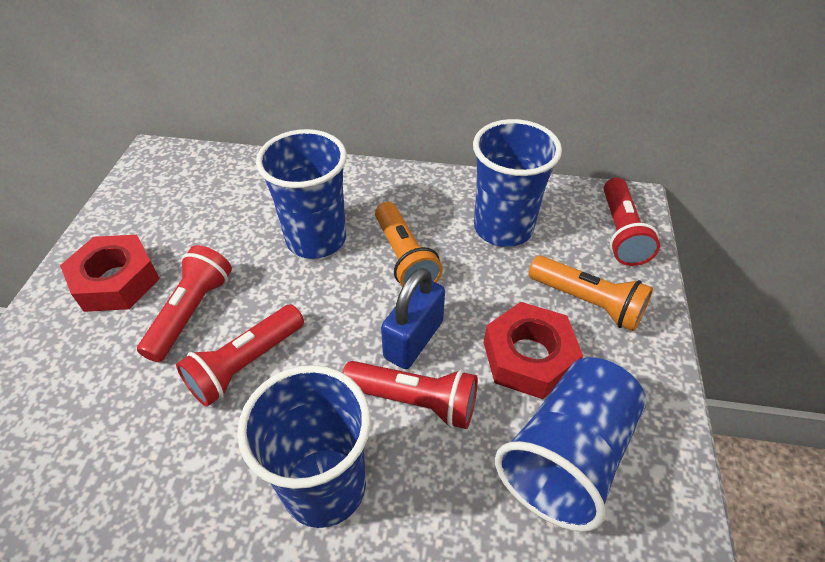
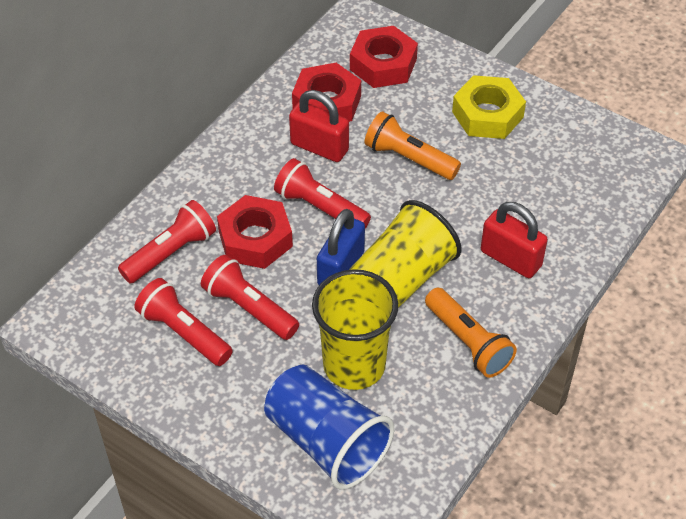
blue cup: 4 -> 1
red nut: 2 -> 3
red padlock: 0 -> 2
yellow cup: 0 -> 2
yellow nut: 0 -> 1

